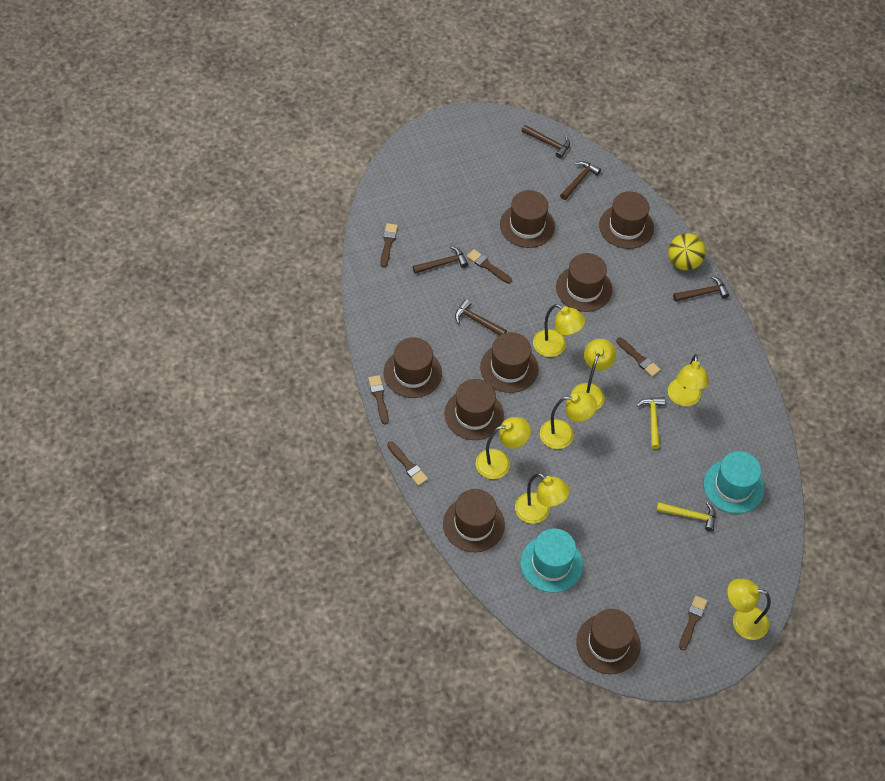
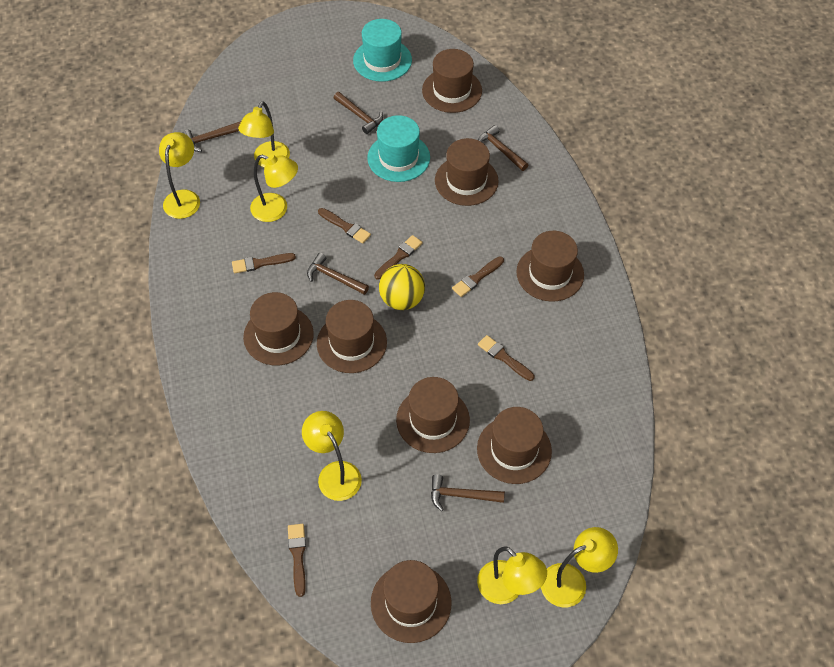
yellow hammer: 2 -> 0
yellow lamp: 7 -> 6

